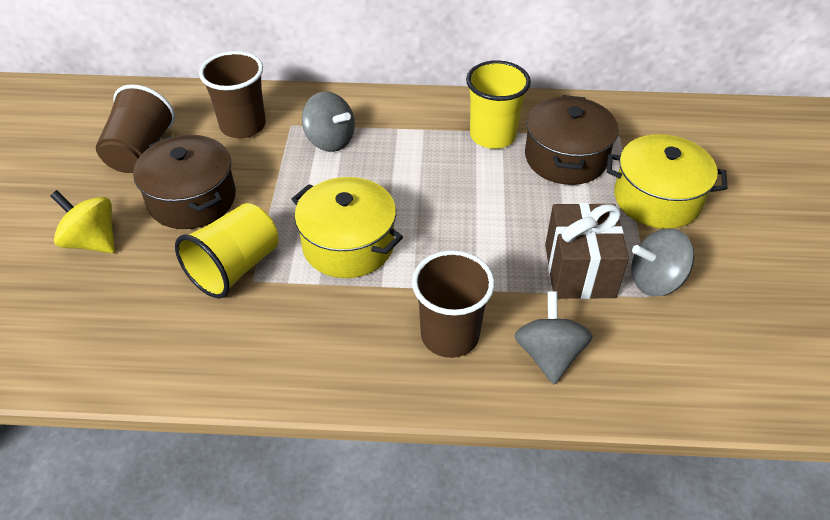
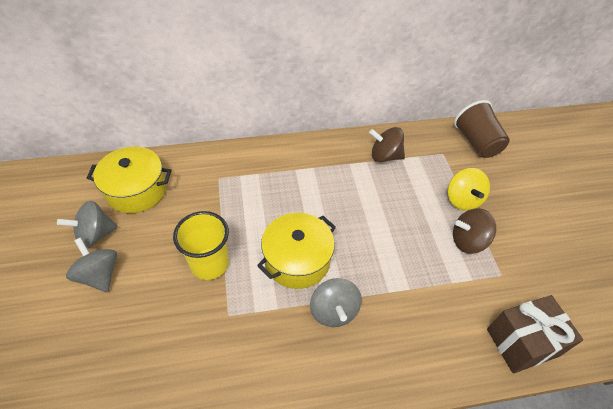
brown cup: 3 -> 1
brown pot: 2 -> 0
brown spinning top: 0 -> 2
yellow cup: 2 -> 1

